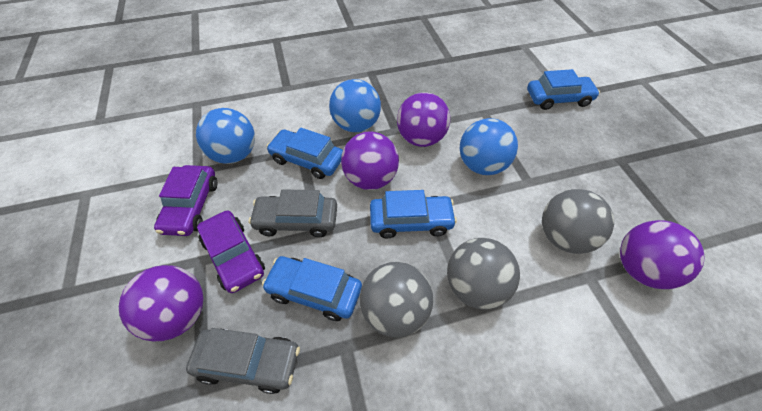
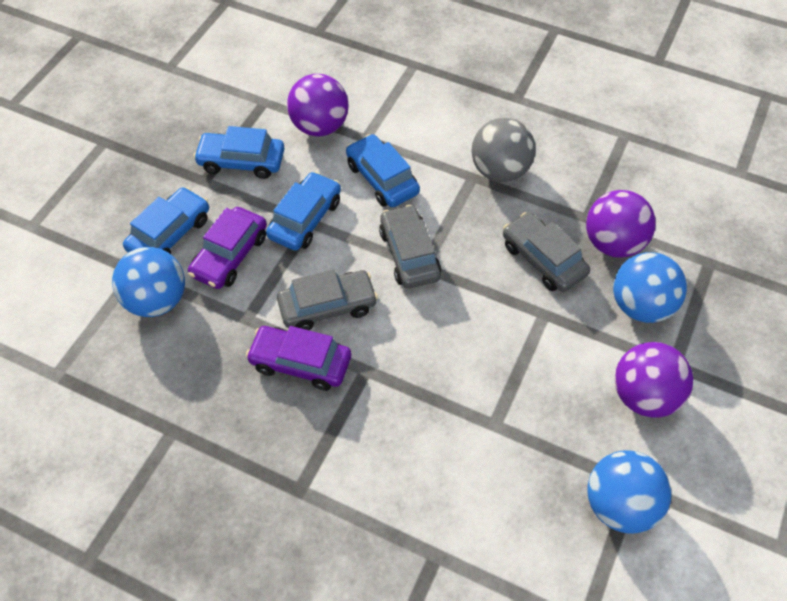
grey ball: 3 -> 1
grey car: 2 -> 3
purple ball: 4 -> 3

